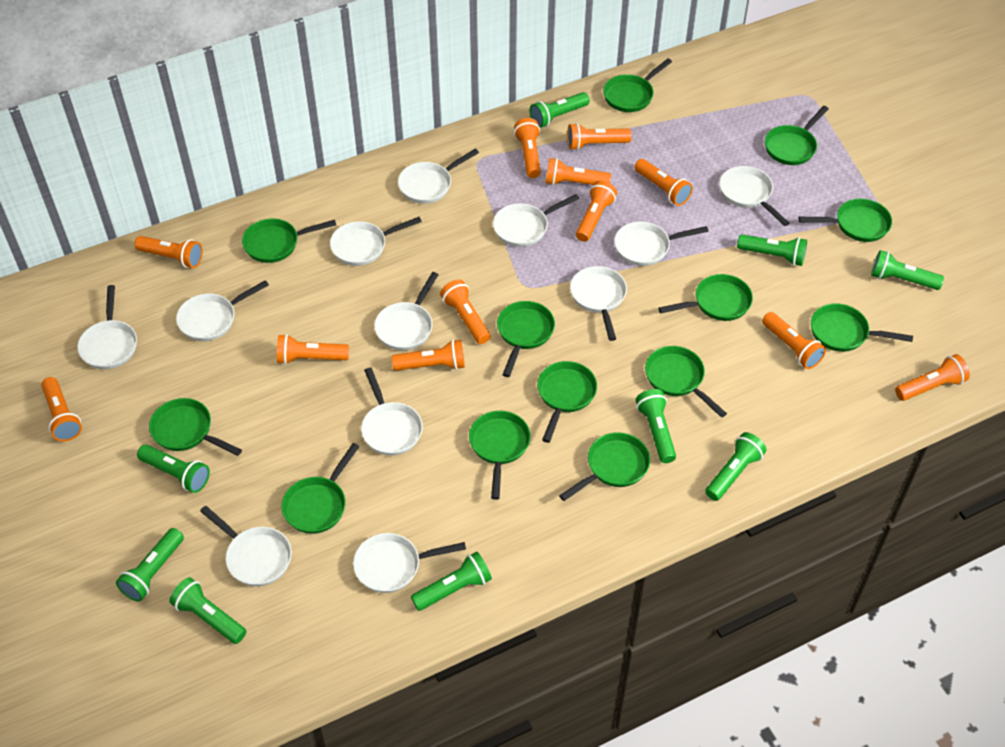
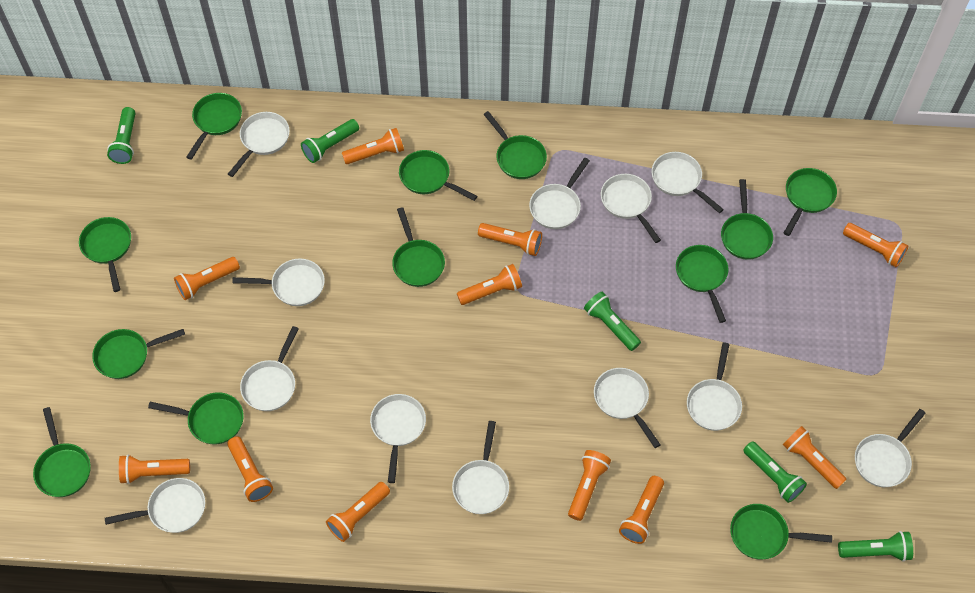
green flashlight: 9 -> 5
green pan: 13 -> 12
orange flashlight: 12 -> 11

